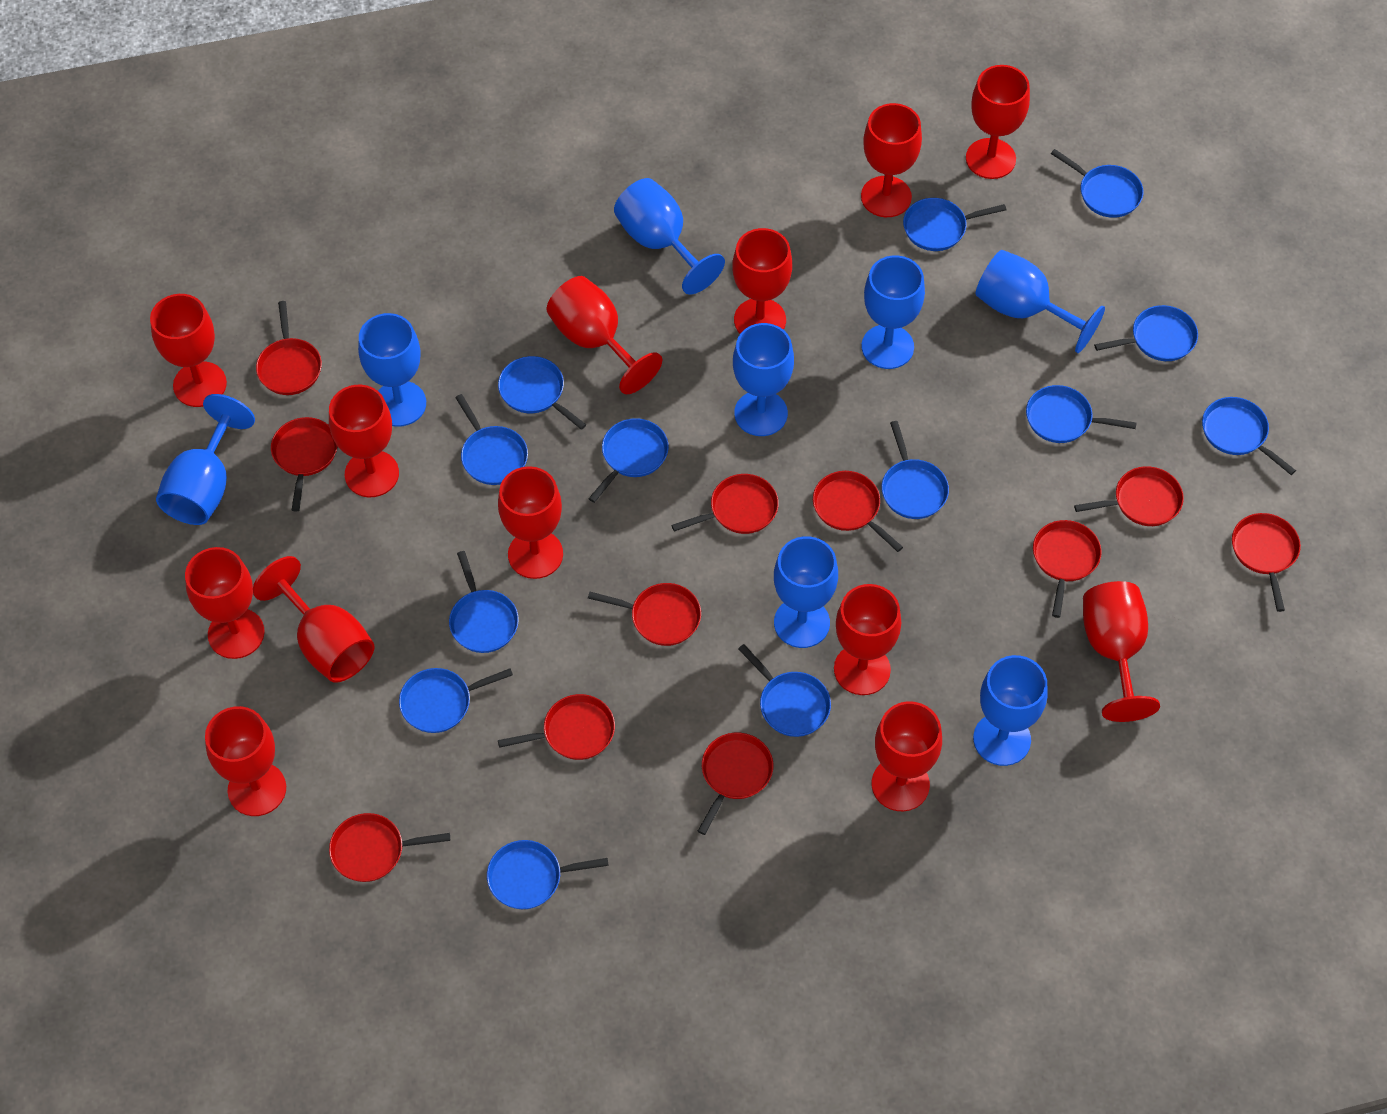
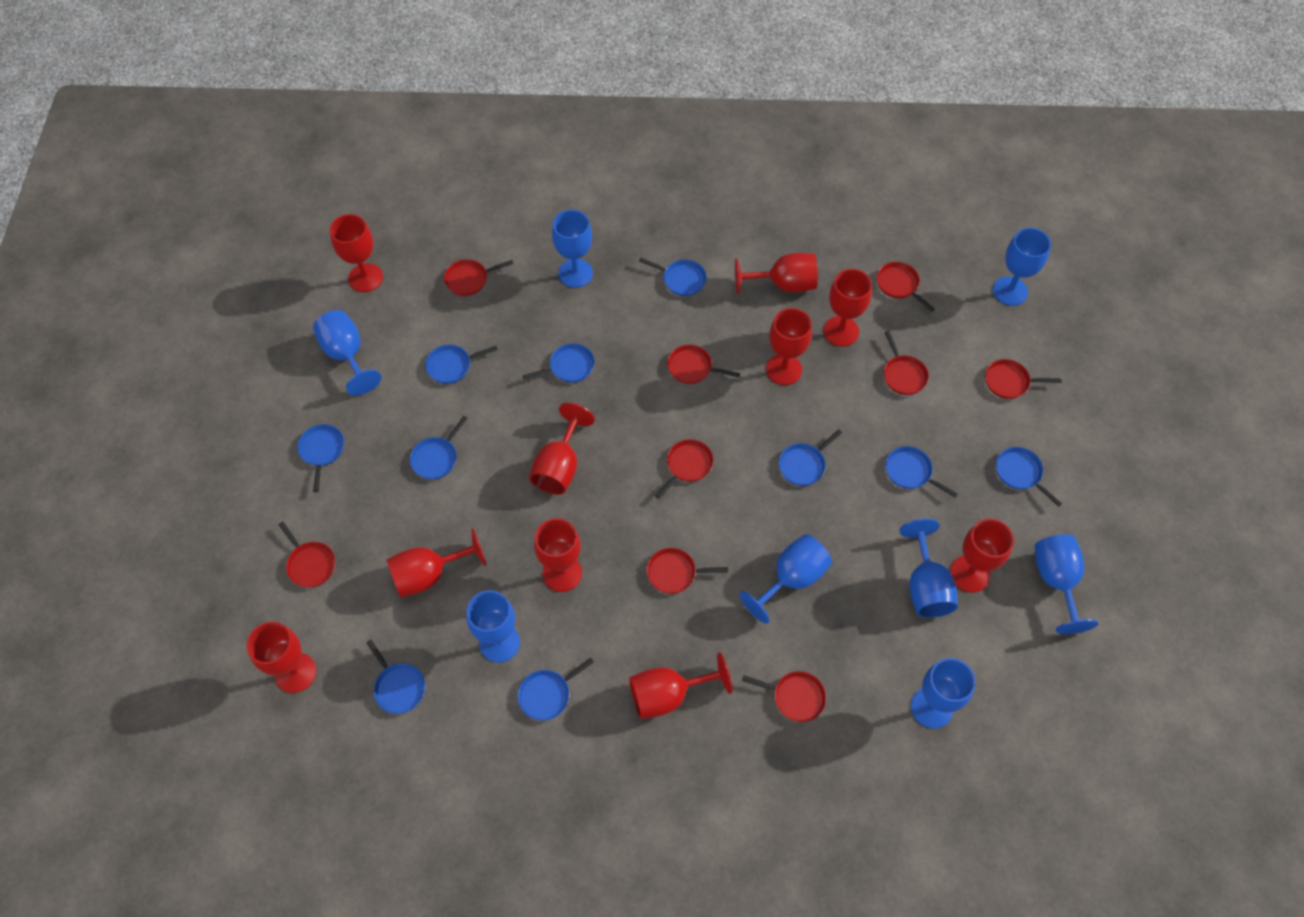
blue pan: 13 -> 10
red goblet: 13 -> 10
red pan: 11 -> 9

